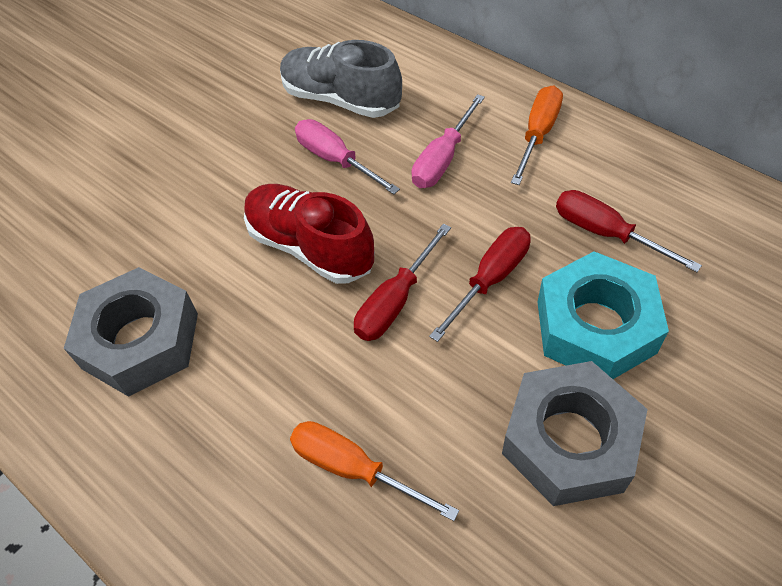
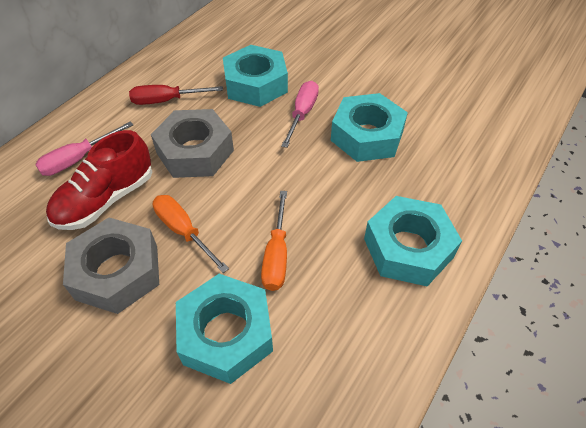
grey shoe: 1 -> 0
red screwdriver: 3 -> 1
turquoise nut: 1 -> 4

